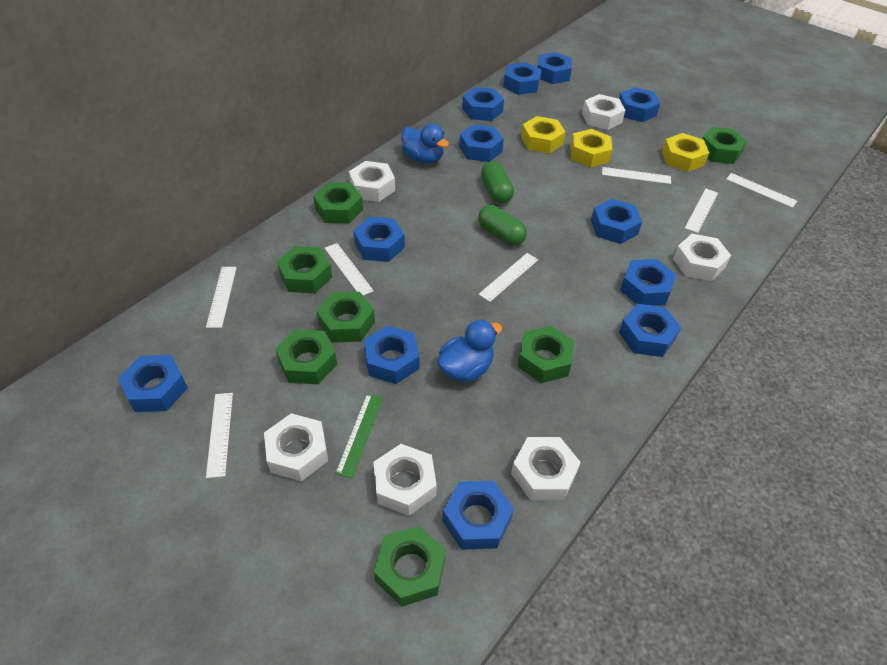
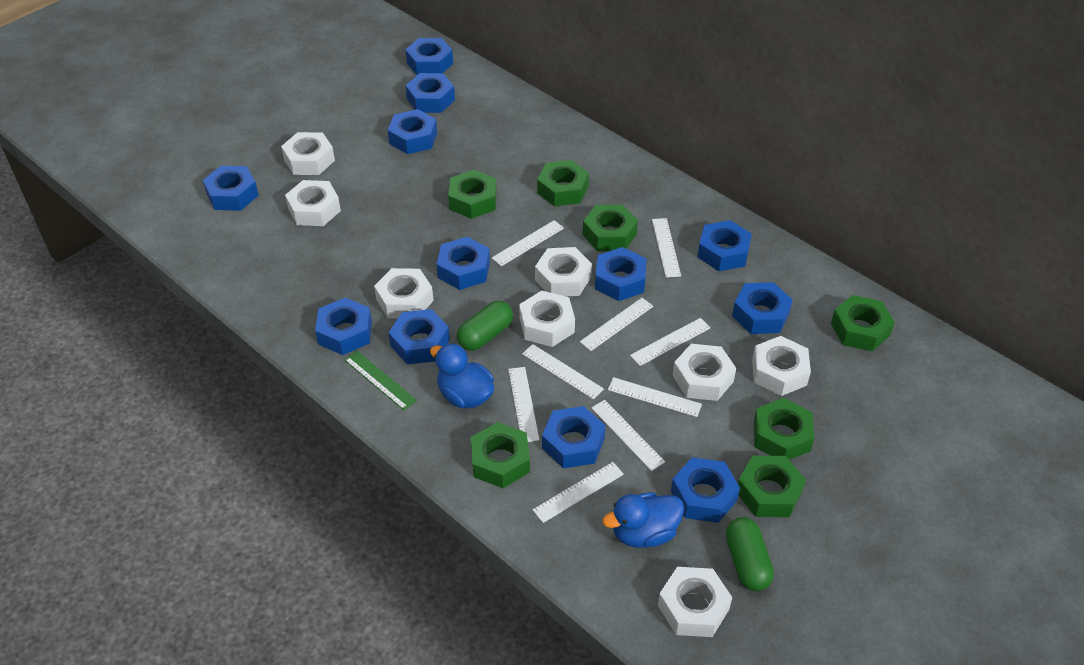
white nut: 6 -> 8
white ruler: 7 -> 9
yellow nut: 3 -> 0

